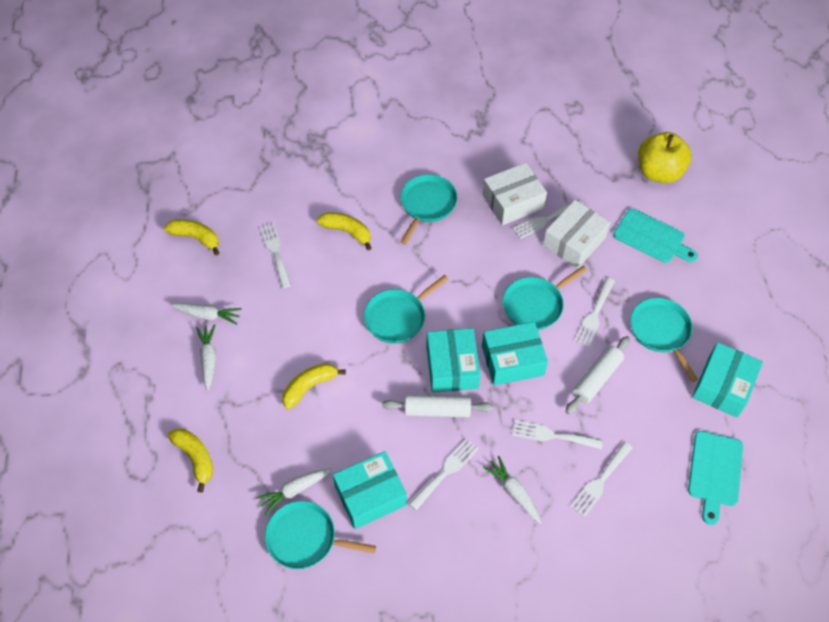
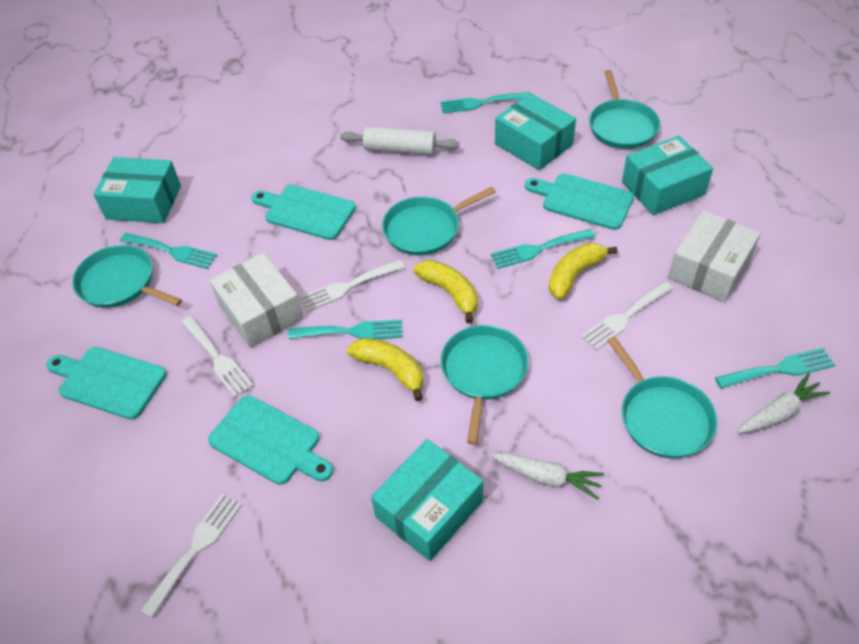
turquoise cutting board: 2 -> 4
turquoise fork: 0 -> 5
white carrot: 4 -> 2
white fork: 6 -> 4
white rolling pin: 2 -> 1
yellow apple: 1 -> 0
yellow banana: 4 -> 3

